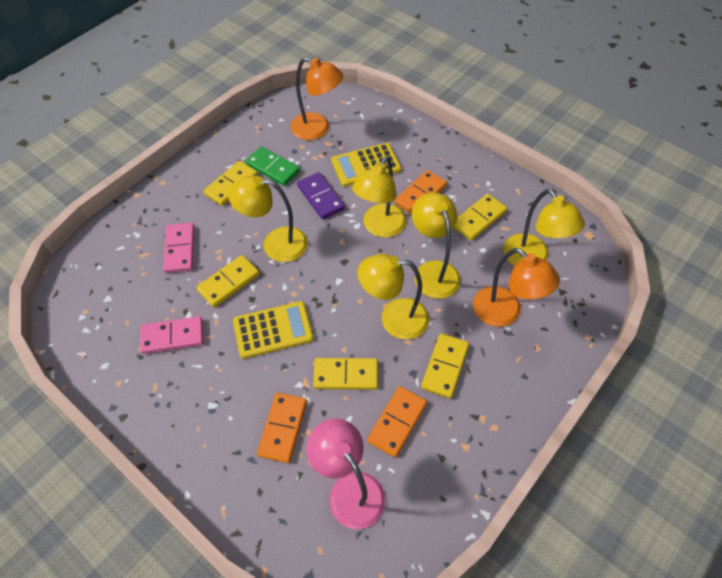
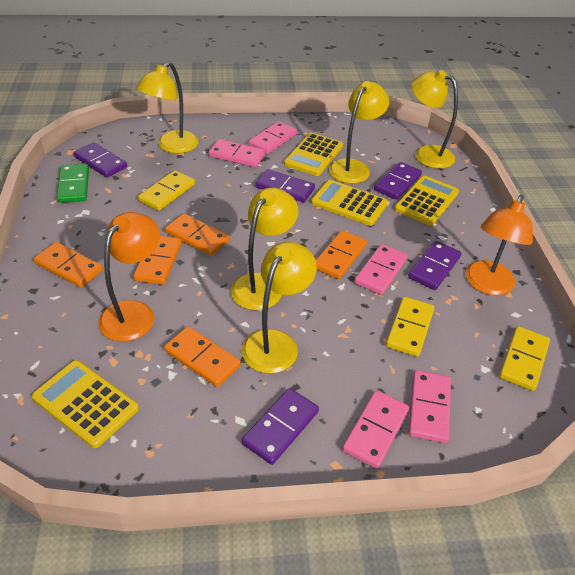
orange domino: 3 -> 5
pink domino: 2 -> 5
pink lamp: 1 -> 0
purple domino: 1 -> 5
yellow calculator: 2 -> 4
yellow domino: 5 -> 3

